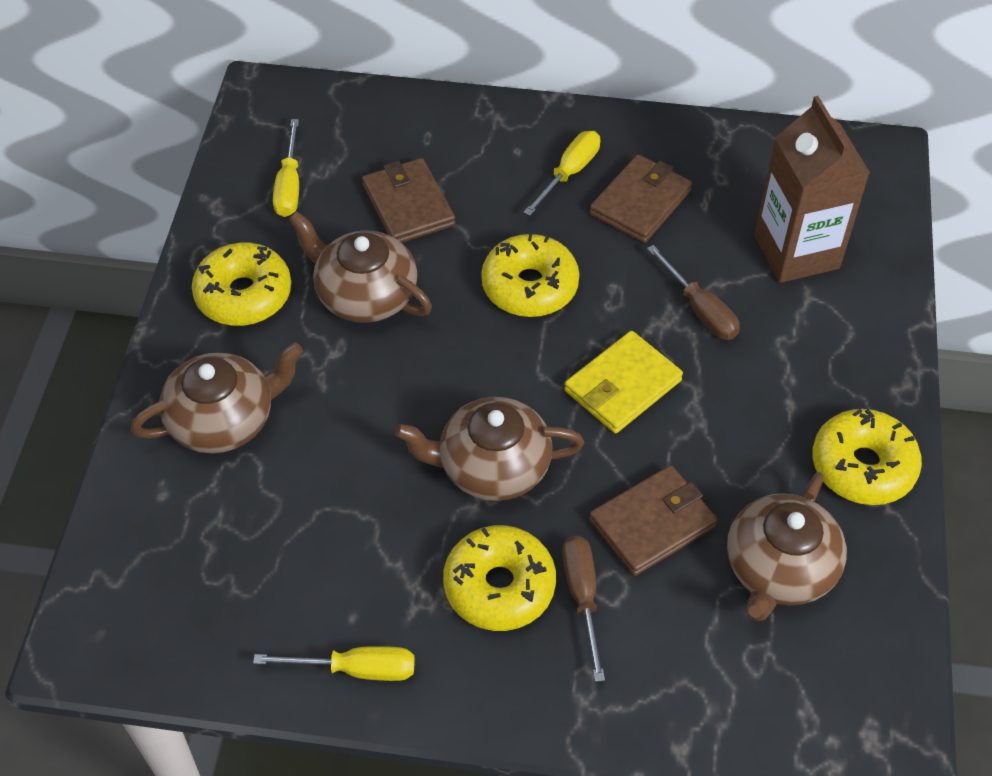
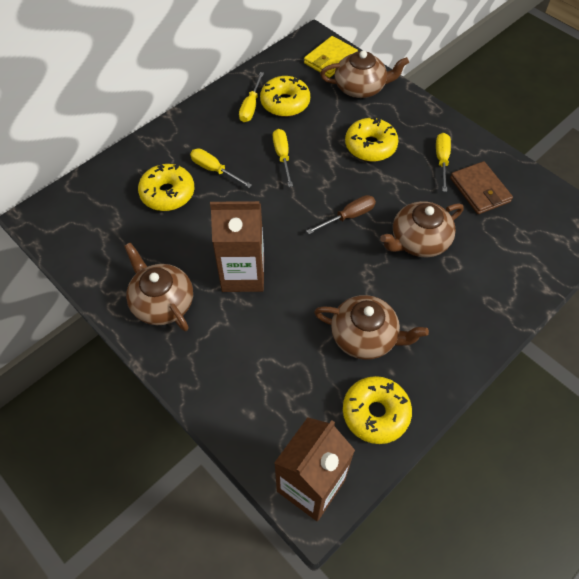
brown carton: 1 -> 2
brown screwdriver: 2 -> 1
brown wallet: 3 -> 1
yellow screwdriver: 3 -> 4

